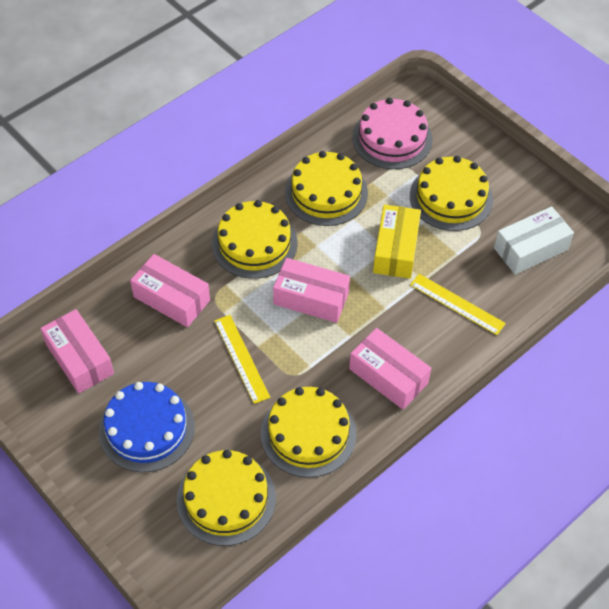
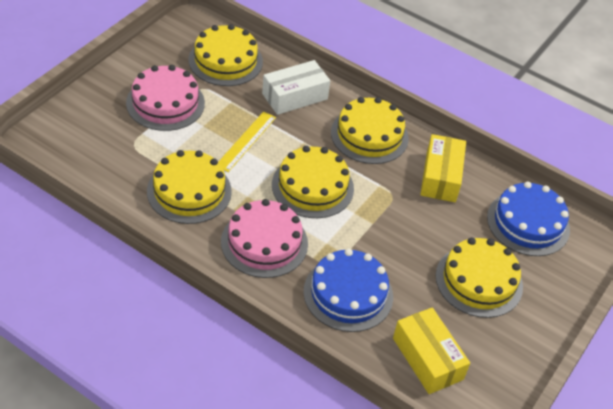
blue cake: 1 -> 2
pink box: 4 -> 0
pink cake: 1 -> 2
yellow box: 1 -> 2
yellow ruler: 2 -> 1

